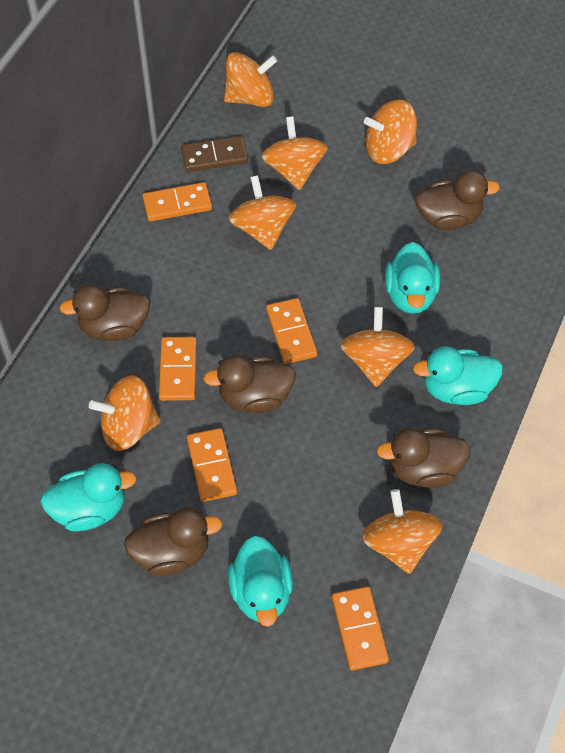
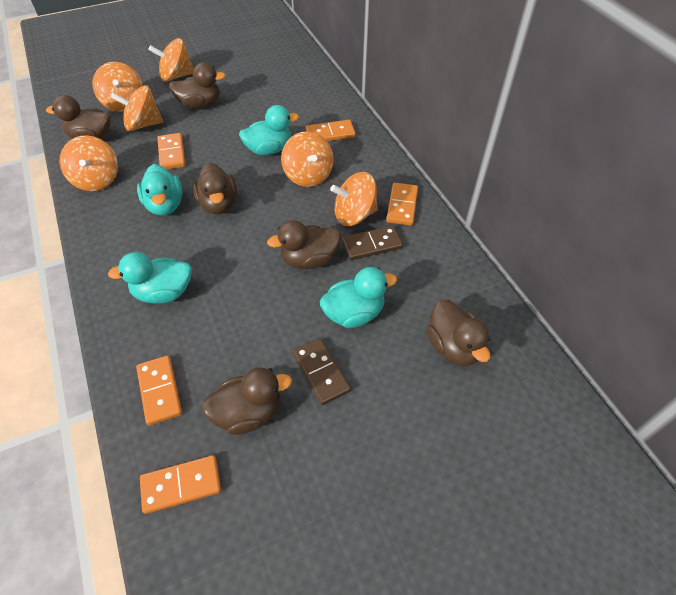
brown domino: 1 -> 2
brown duck: 5 -> 6
orange spinning top: 7 -> 6

